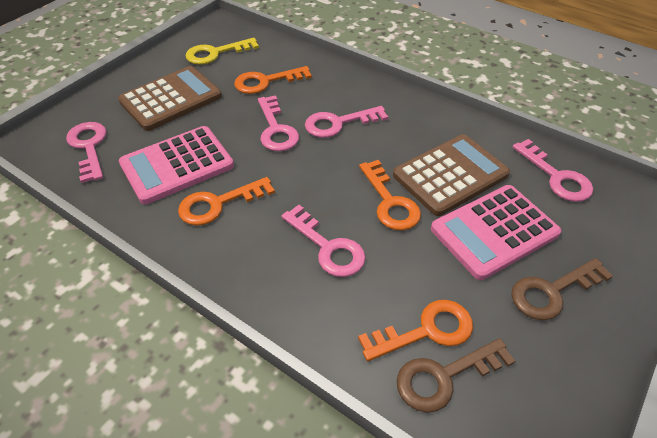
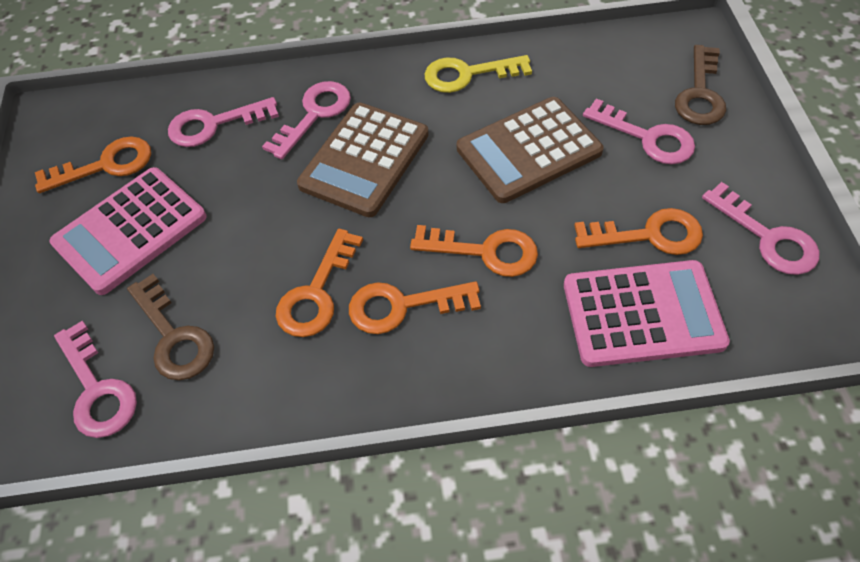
orange key: 4 -> 5

